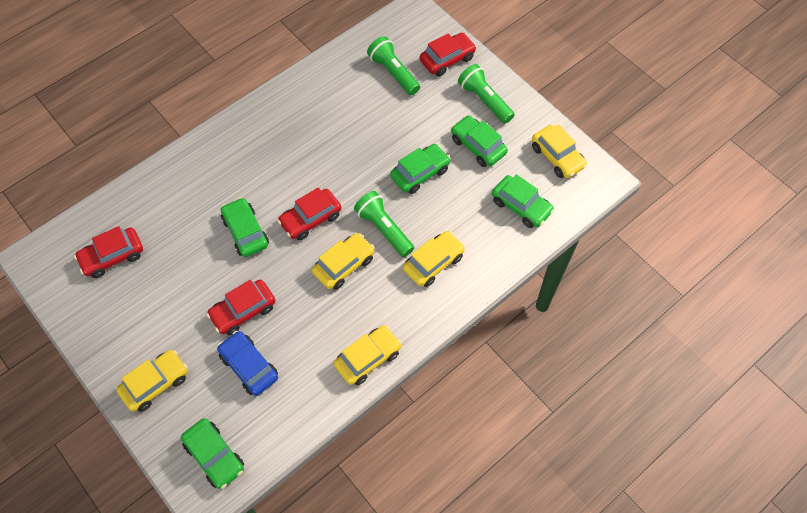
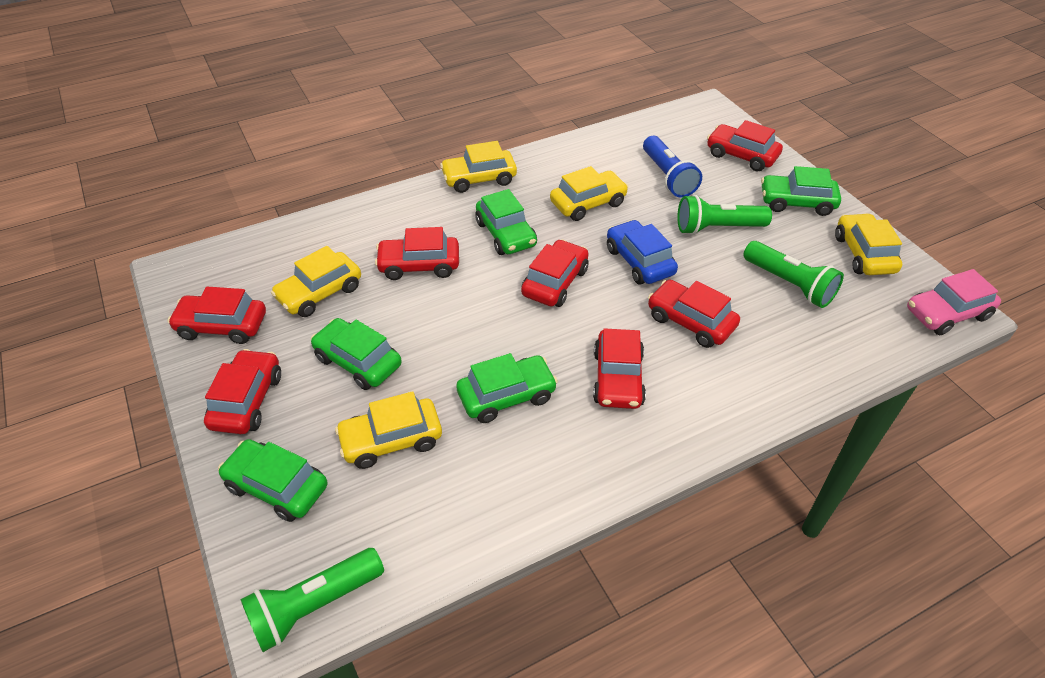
blue flashlight: 0 -> 1
pink car: 0 -> 1
red car: 4 -> 7

